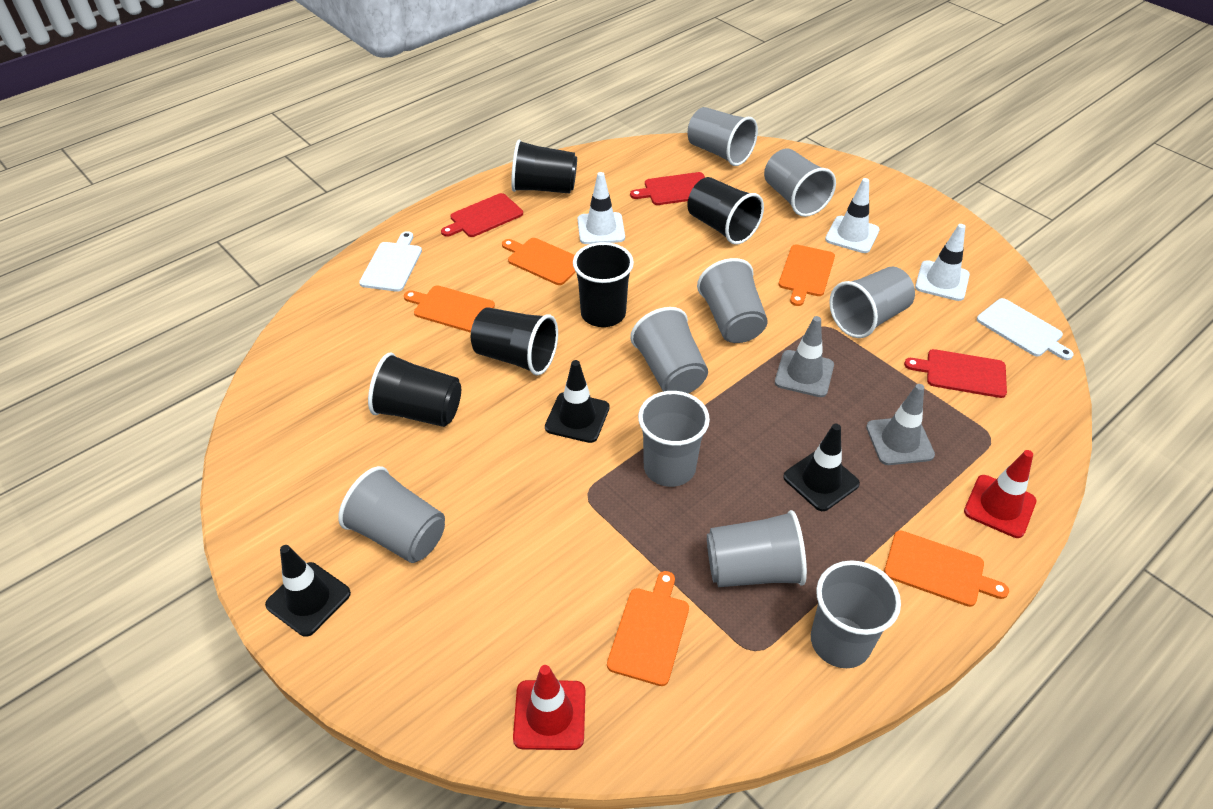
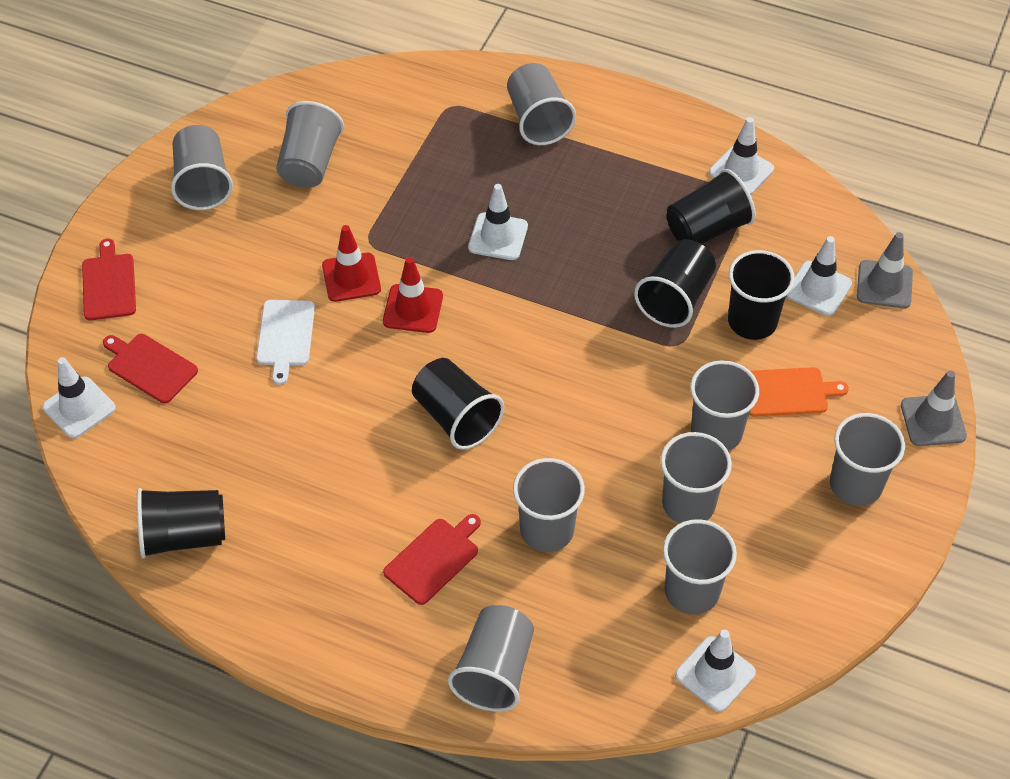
black traffic cone: 3 -> 0
orange cutting board: 5 -> 1
white cutting board: 2 -> 1
white traffic cone: 3 -> 5

